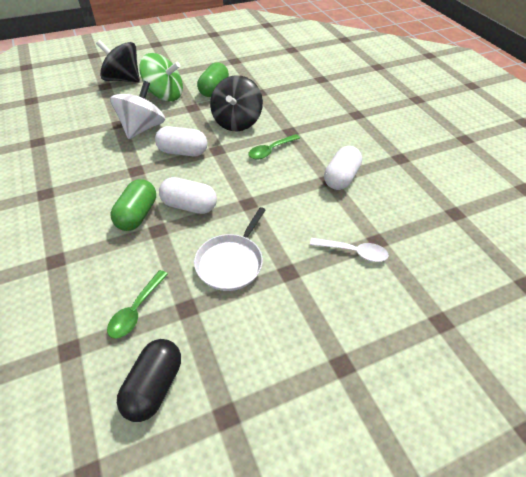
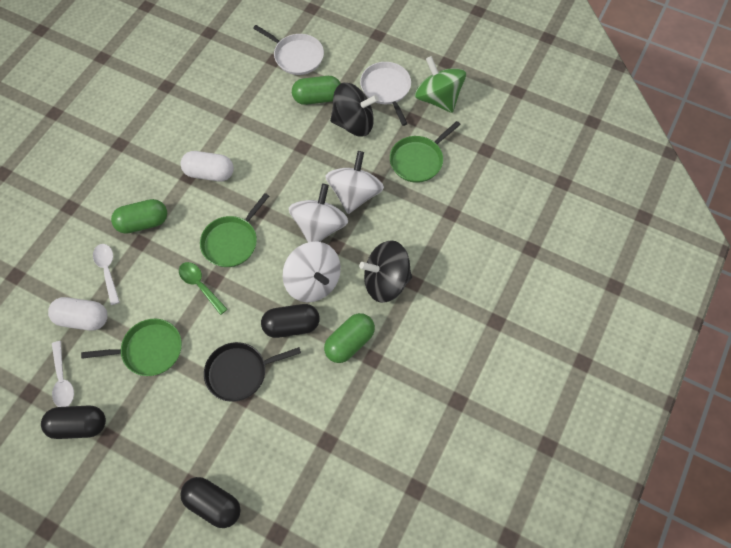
black capsule: 1 -> 3
black pan: 0 -> 1
green capsule: 2 -> 3
green pan: 0 -> 3
green spoon: 2 -> 1
white capsule: 3 -> 2
white pan: 1 -> 2
white spinning top: 1 -> 3
white spoon: 1 -> 2

